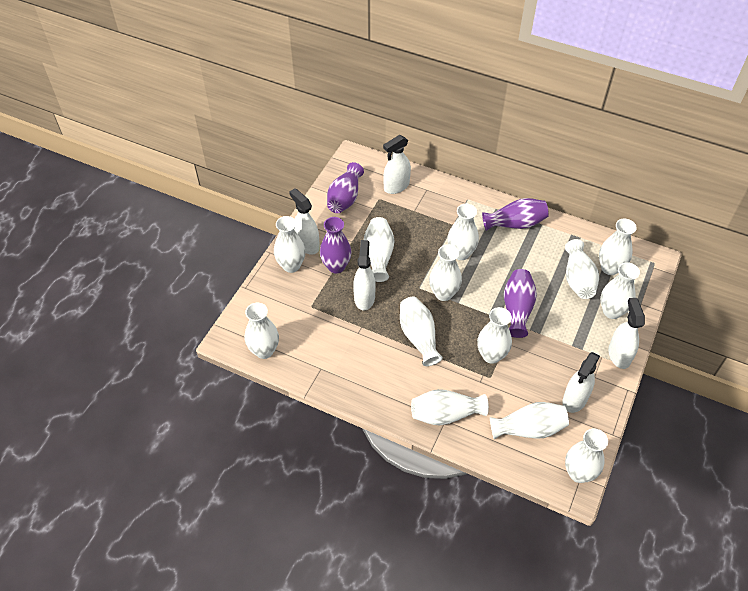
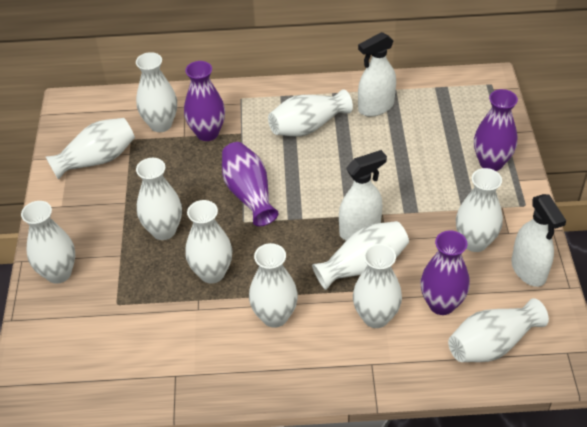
white spray bottle: 5 -> 3
white vase: 13 -> 11

